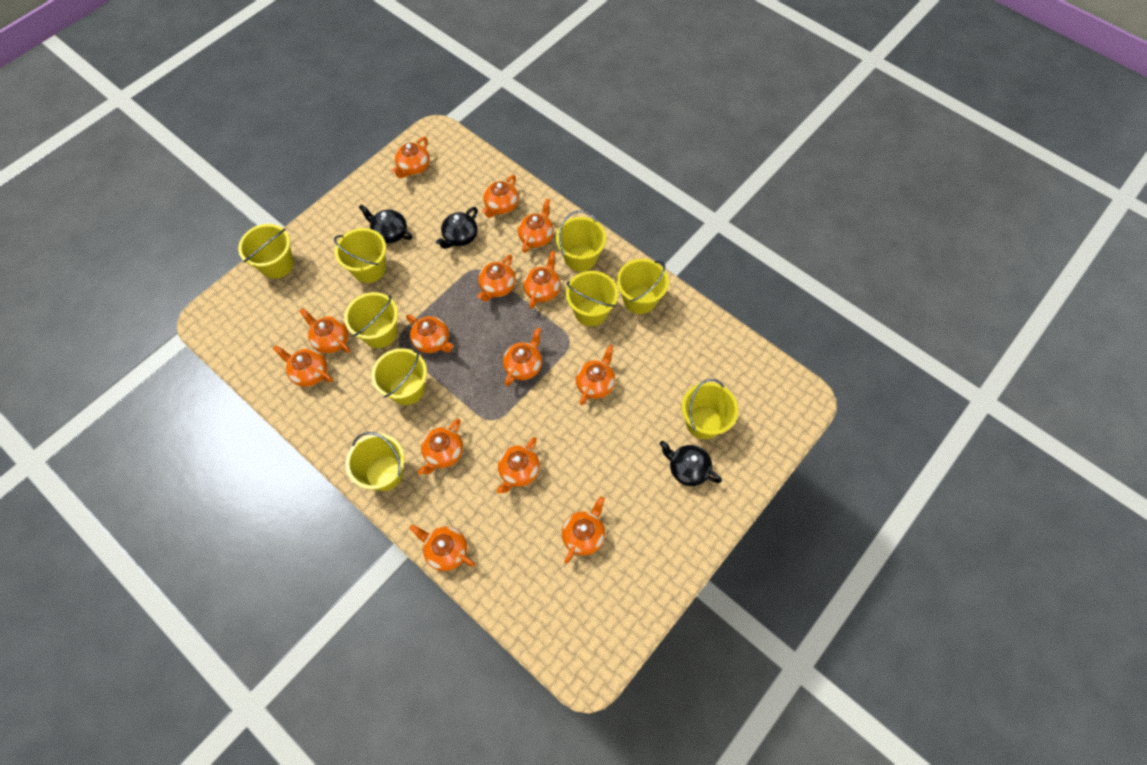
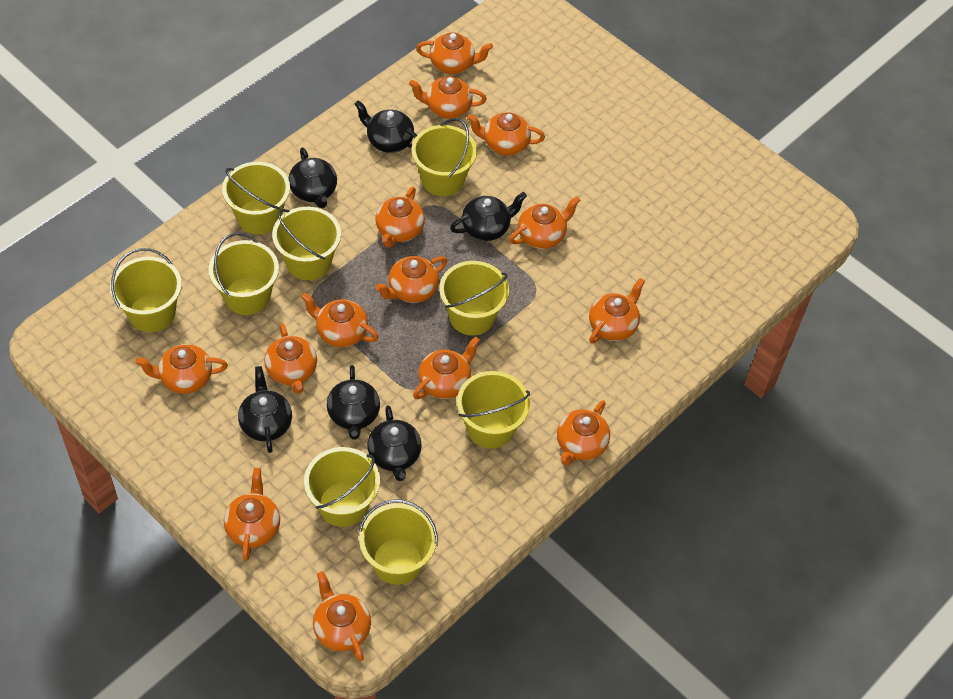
black teapot: 3 -> 6

